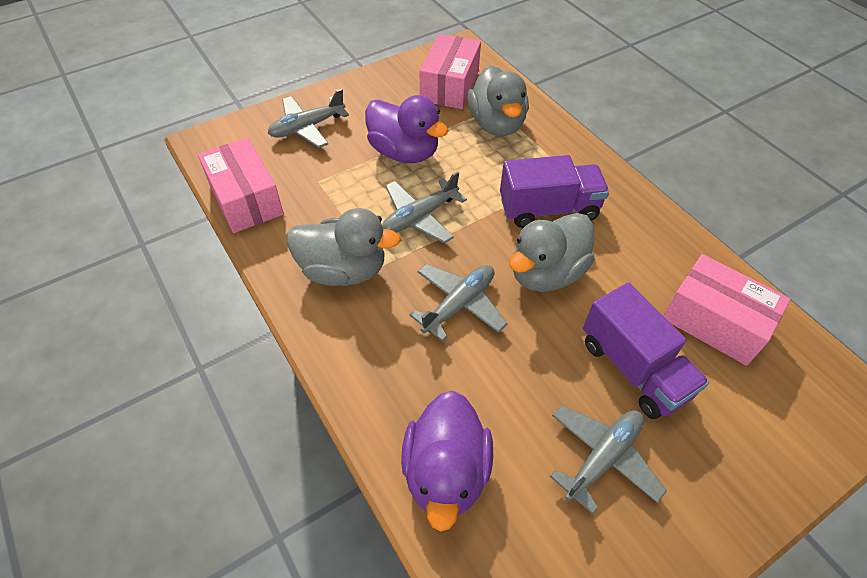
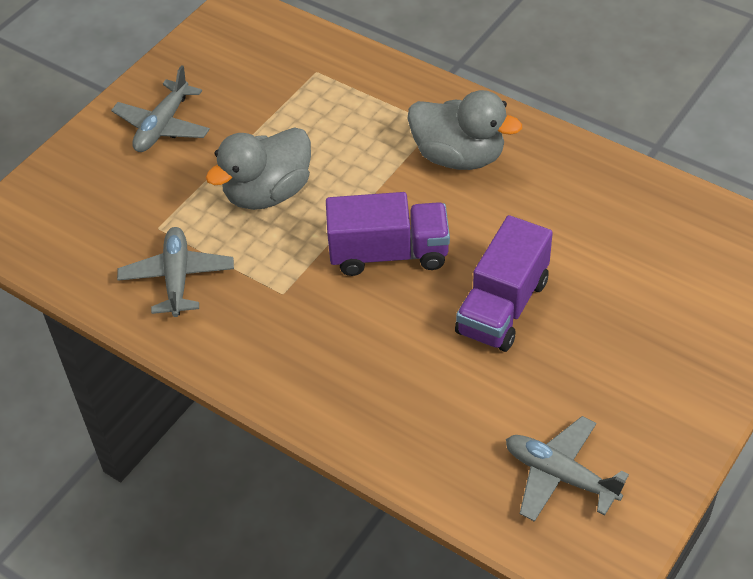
grey duck: 3 -> 2
grey plane: 4 -> 3
pink box: 3 -> 0
purple duck: 2 -> 0

